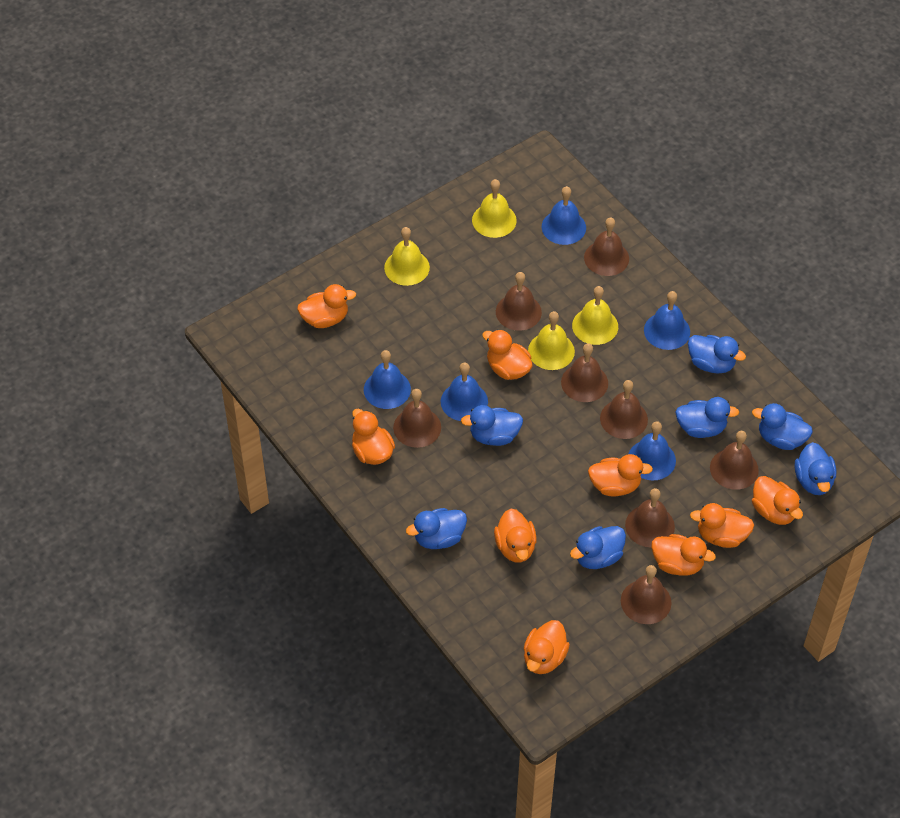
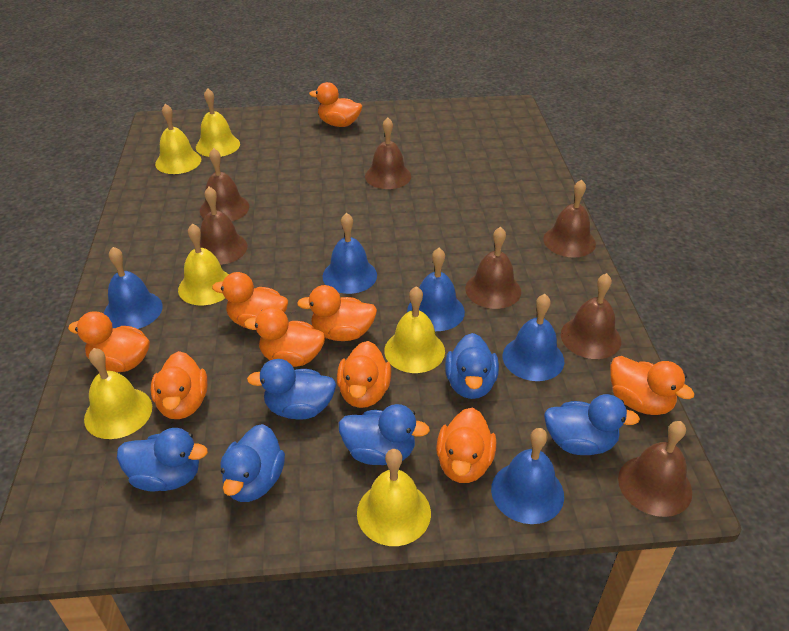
blue duck: 7 -> 6
brown bell: 8 -> 7
yellow bell: 4 -> 6

